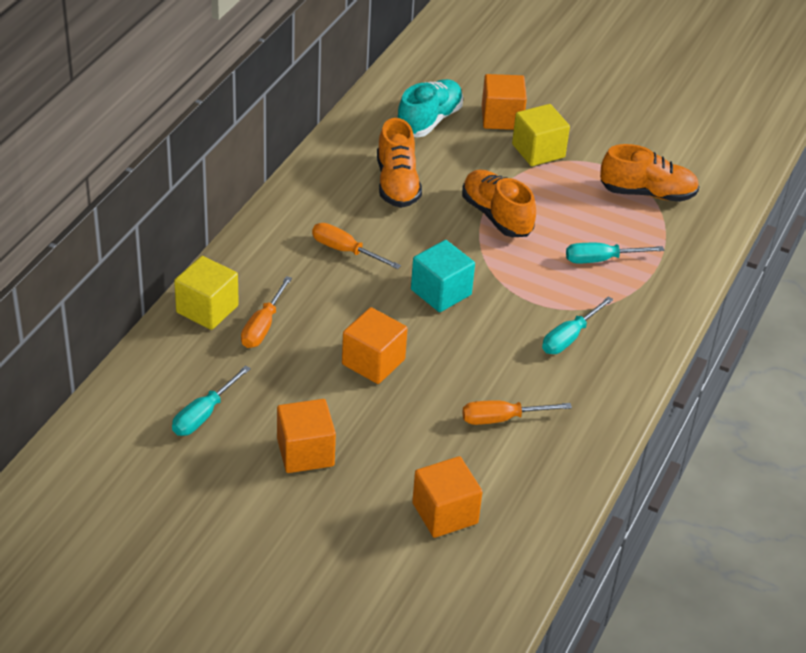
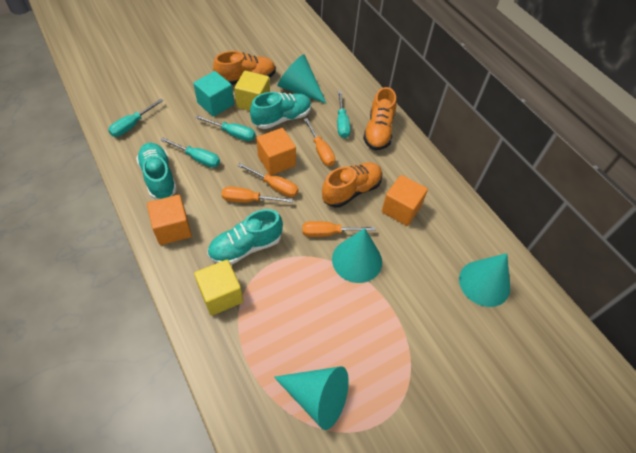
orange cube: 4 -> 3
orange screwdriver: 3 -> 4
turquoise cone: 0 -> 4
turquoise screwdriver: 3 -> 4
turquoise shoe: 1 -> 3

